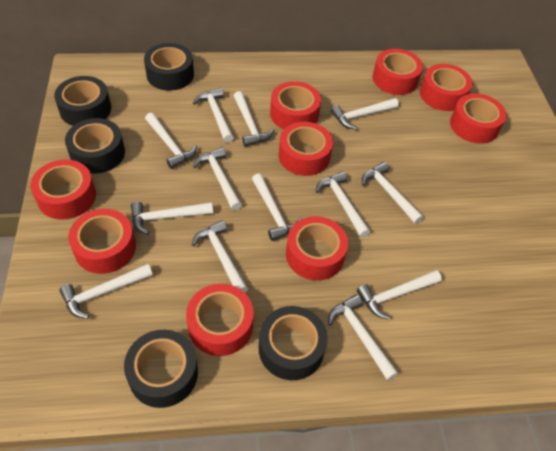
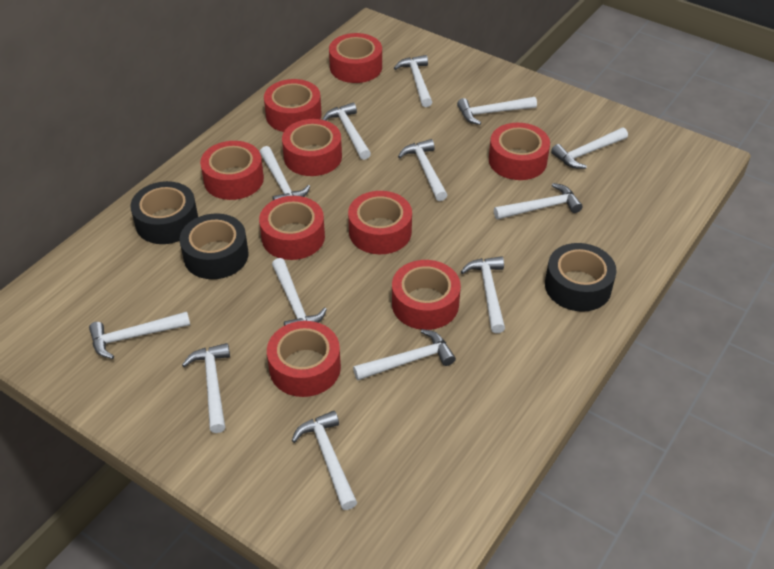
black tape: 5 -> 3

